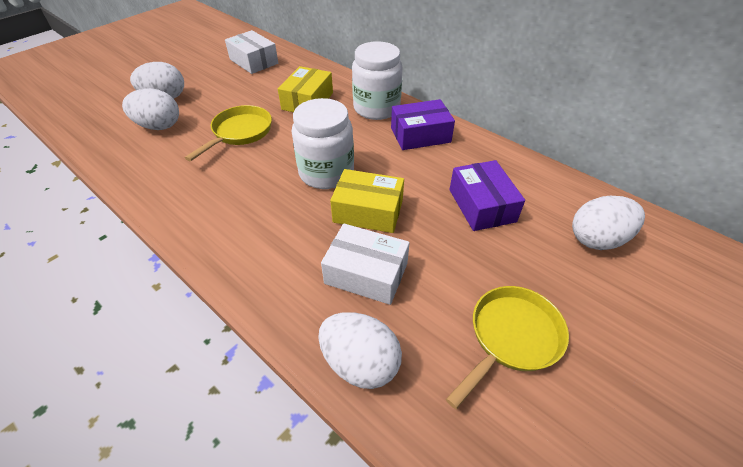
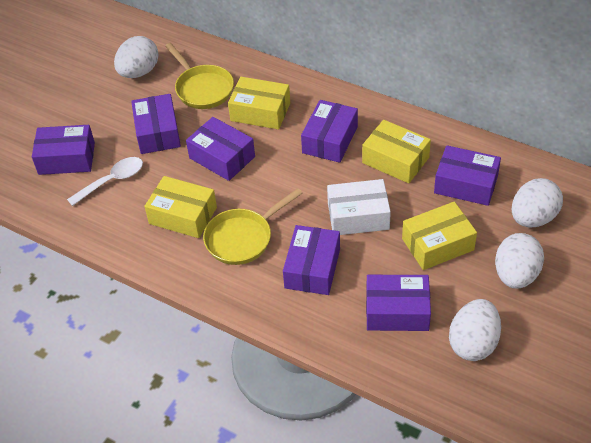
purple box: 2 -> 7
white box: 2 -> 1
white jar: 2 -> 0
white spoon: 0 -> 1
yellow box: 2 -> 4

